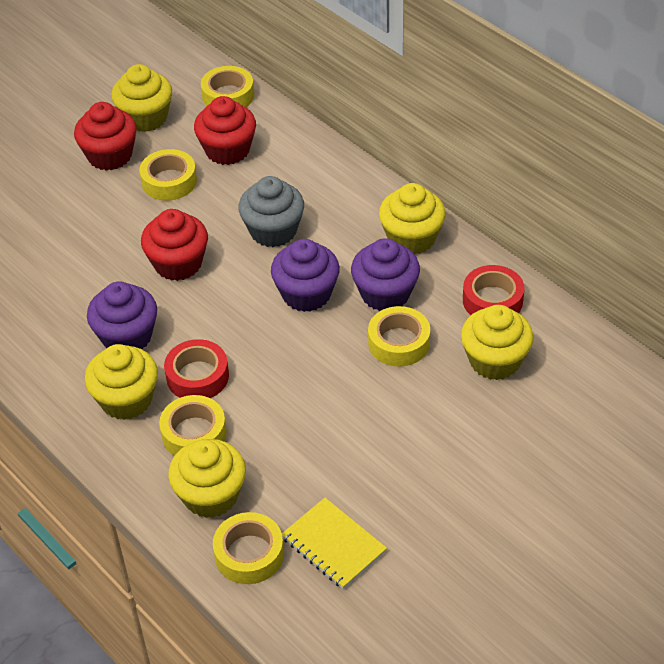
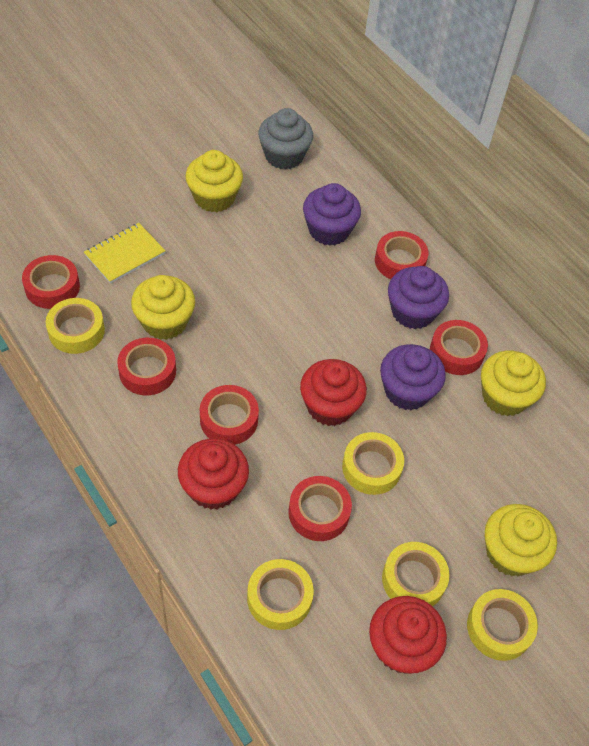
red tape: 2 -> 6
yellow cupcake: 5 -> 4

